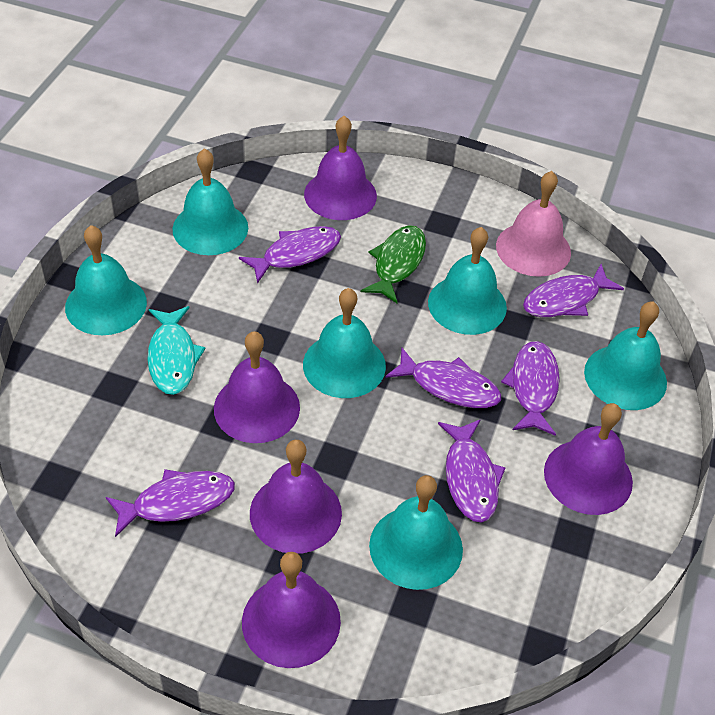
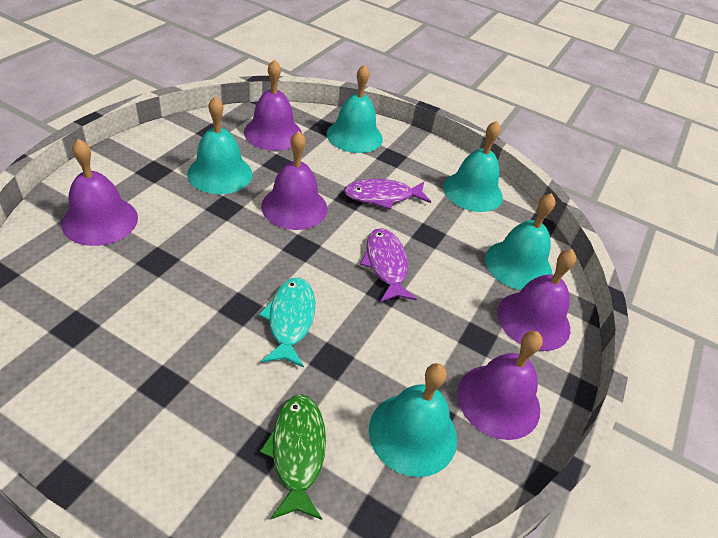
pink bell: 1 -> 0
purple fish: 6 -> 2
turquoise bell: 6 -> 5

